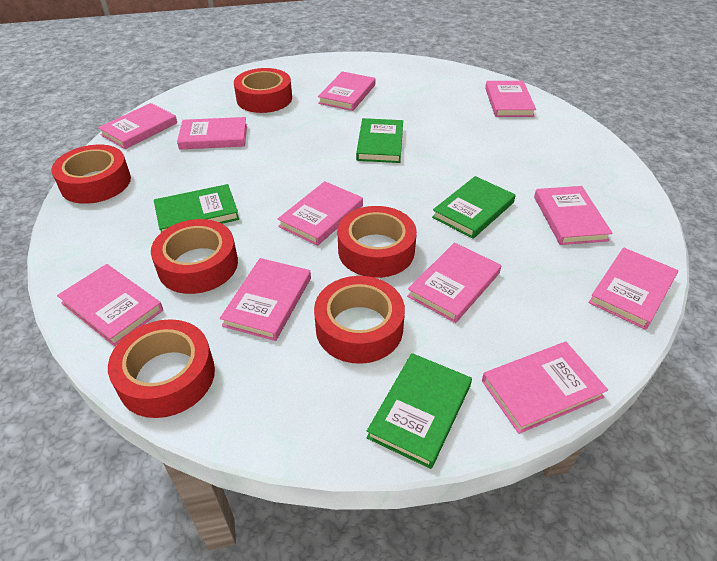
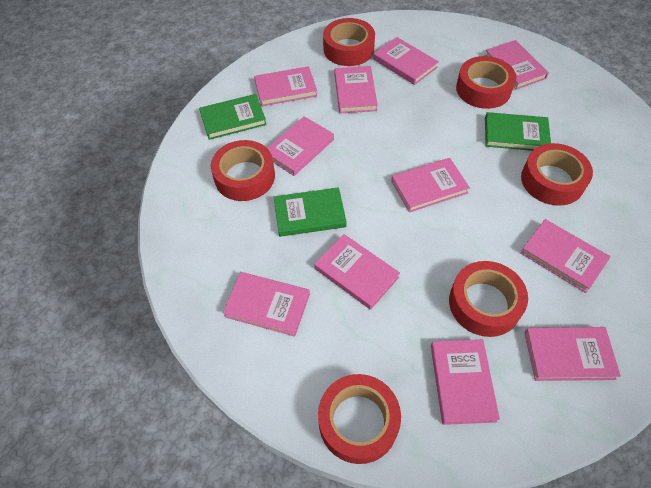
green book: 4 -> 3

